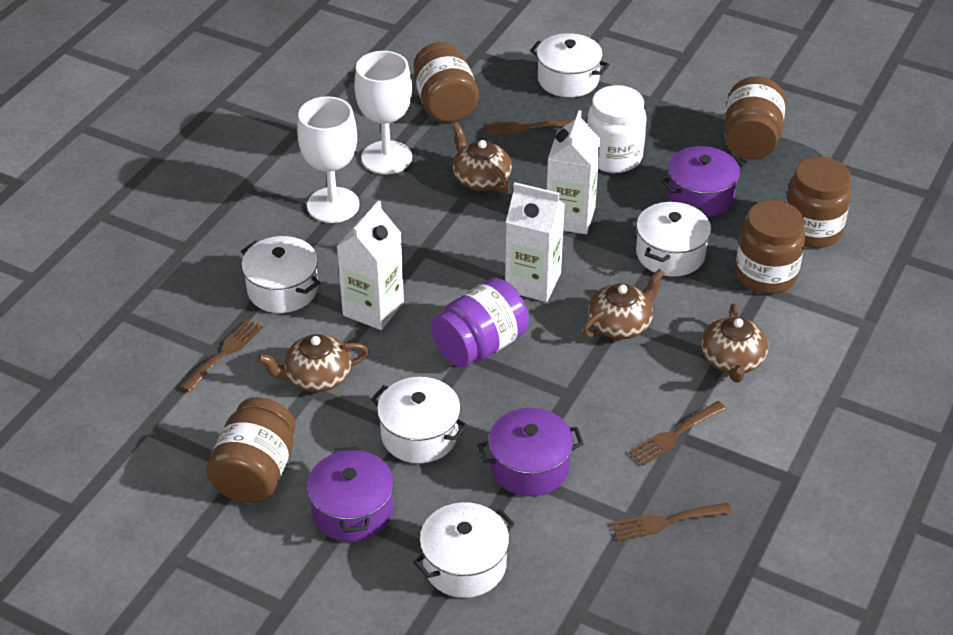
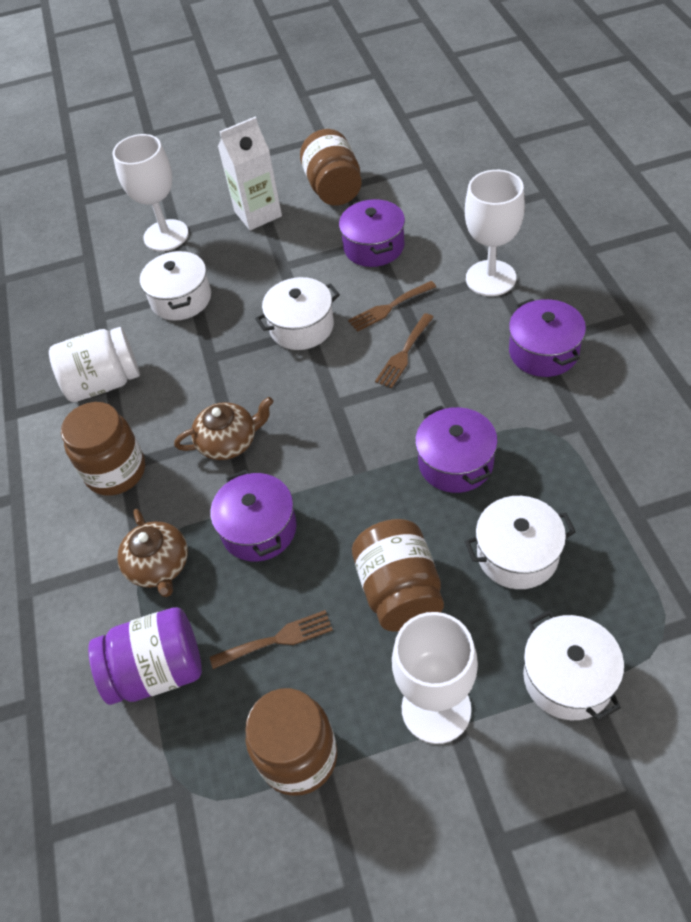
brown fork: 4 -> 3
brown jar: 5 -> 4
brown teapot: 4 -> 2
purple pot: 3 -> 4
white carton: 3 -> 1
white goblet: 2 -> 3
white pot: 5 -> 4

